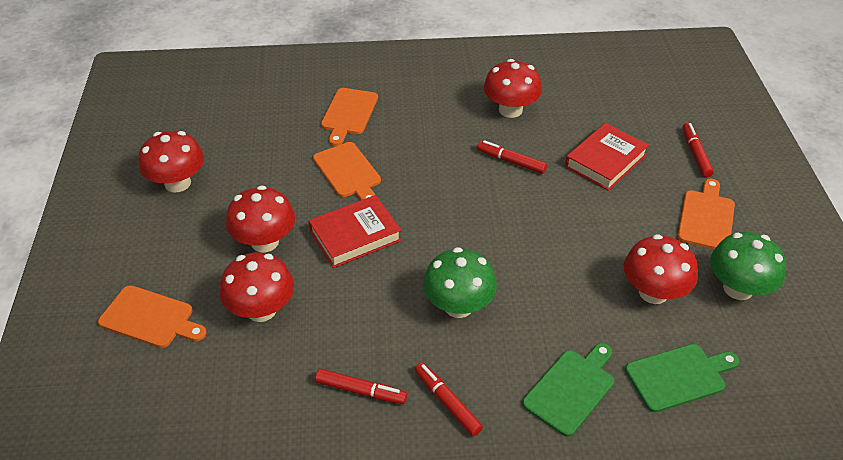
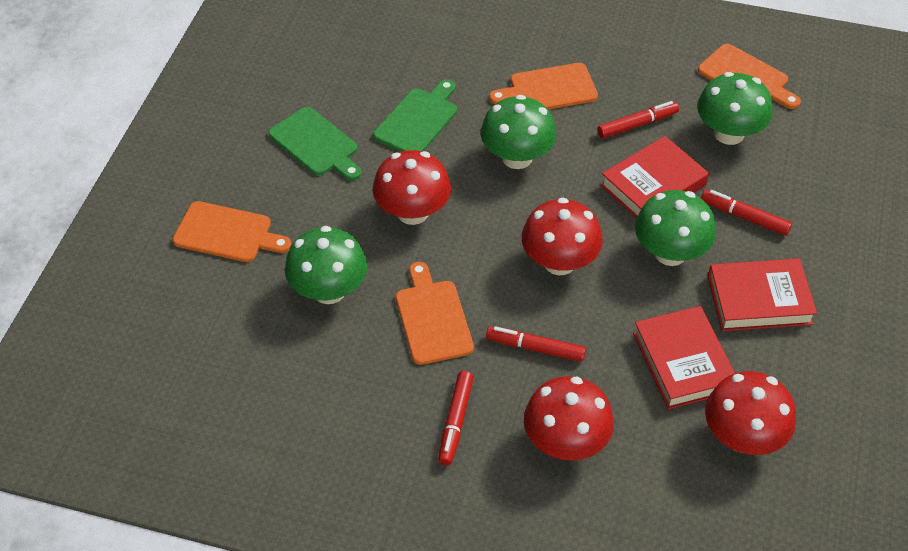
green mushroom: 2 -> 4
red book: 2 -> 3
red mushroom: 5 -> 4

